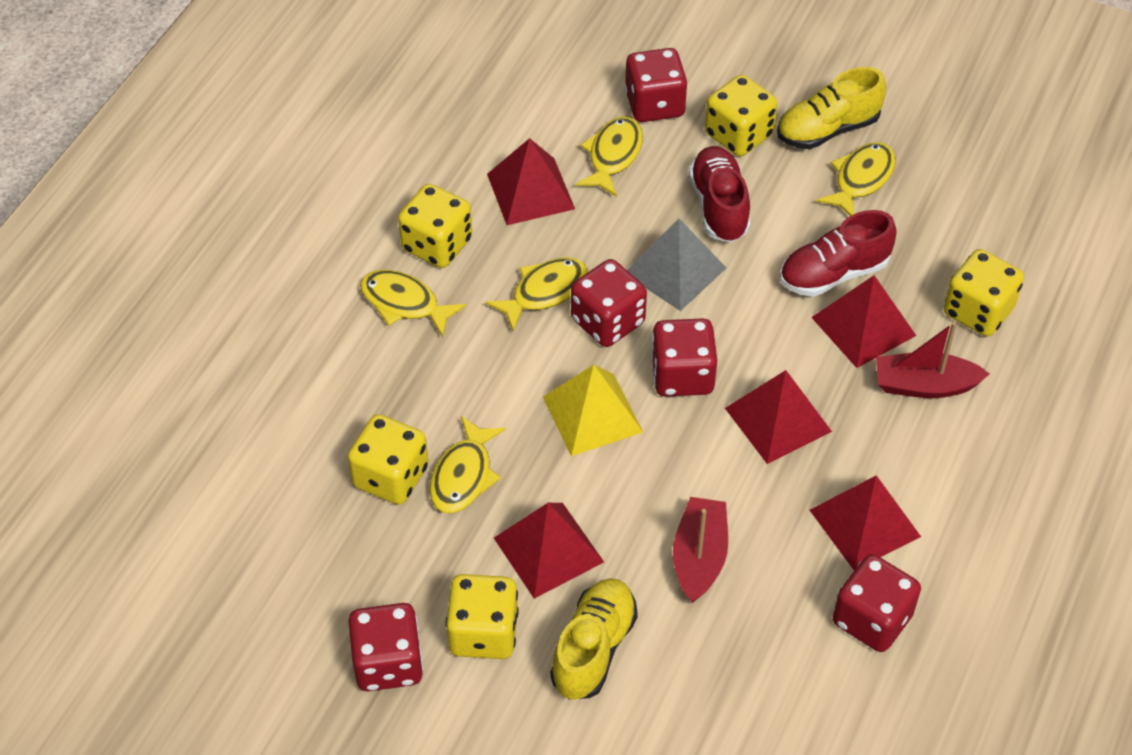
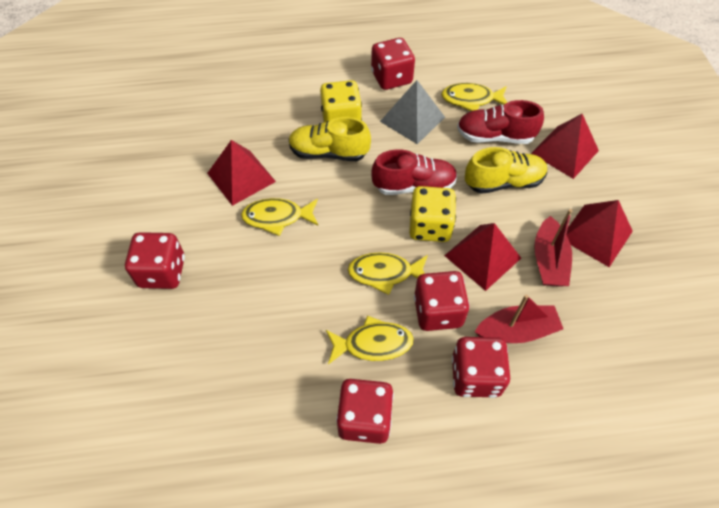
red pyramid: 5 -> 4
yellow dice: 5 -> 2
yellow fish: 5 -> 4
yellow pyramid: 1 -> 0

